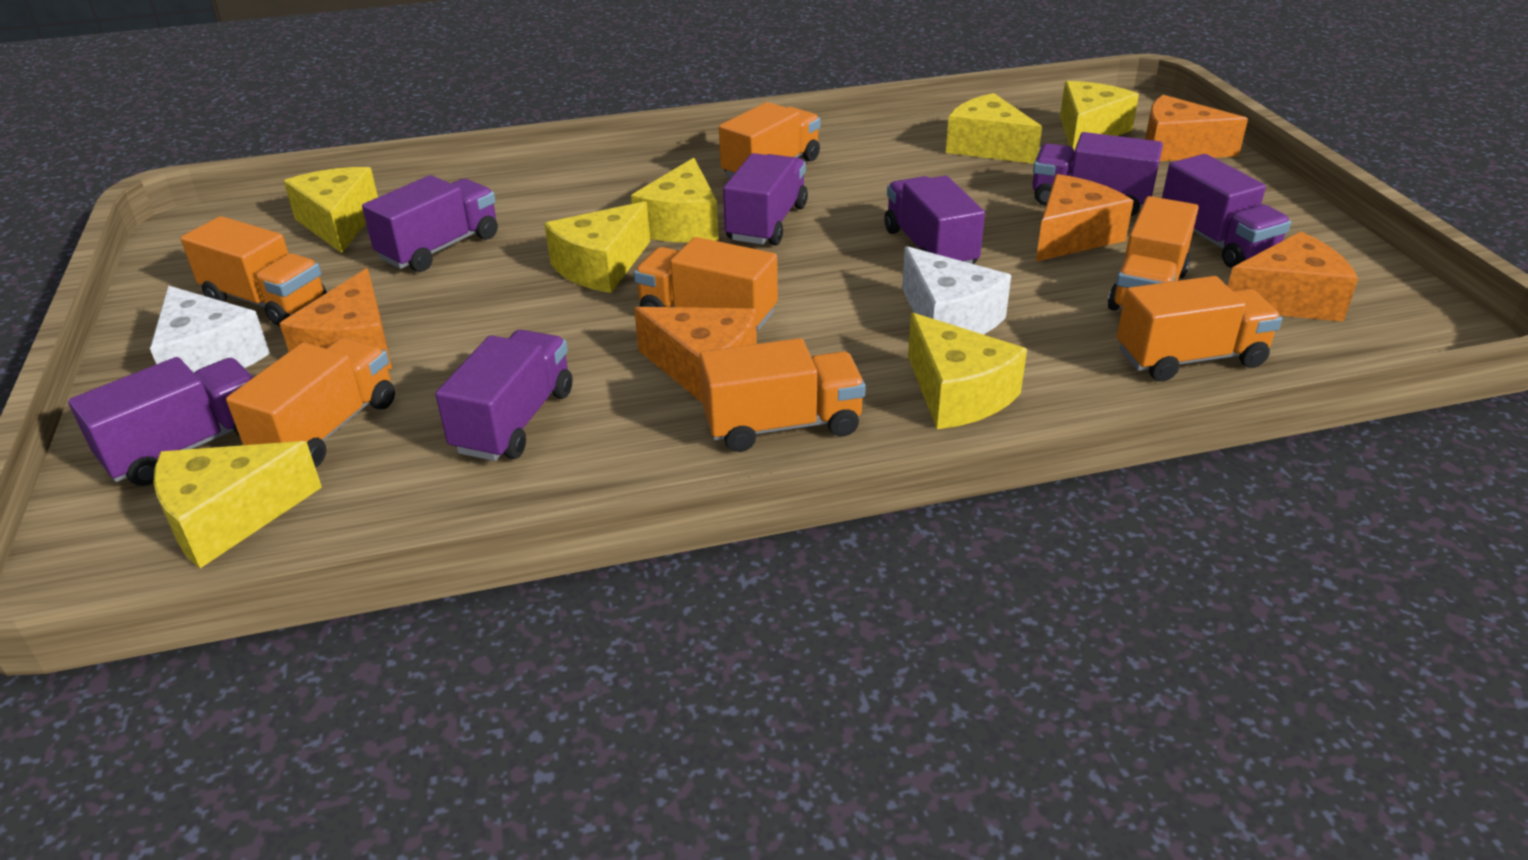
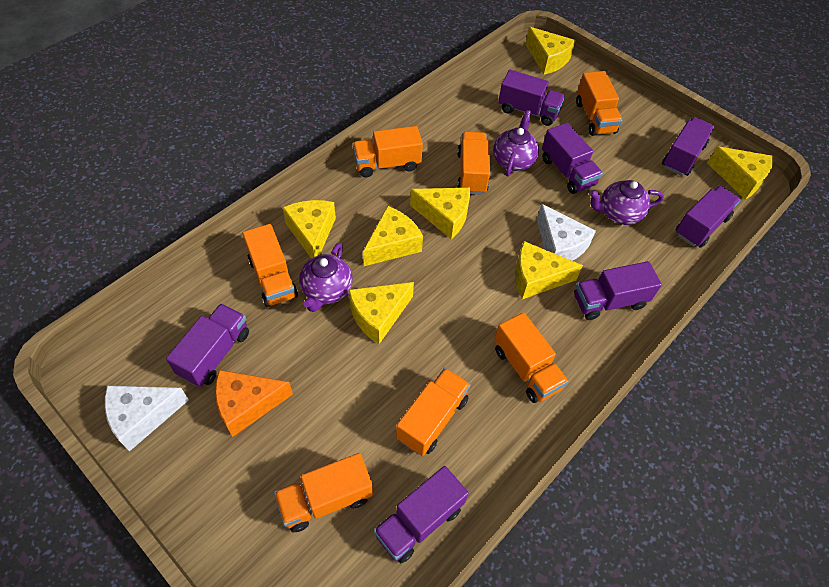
orange cheese: 5 -> 1
purple teapot: 0 -> 3

